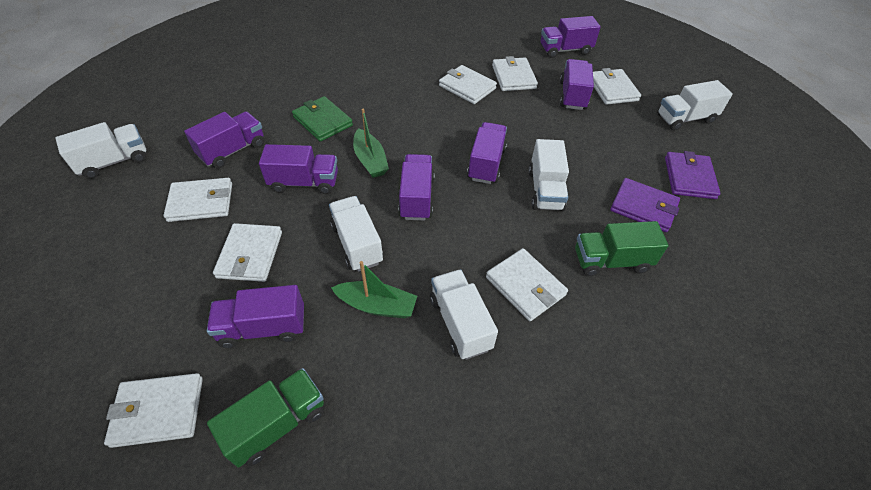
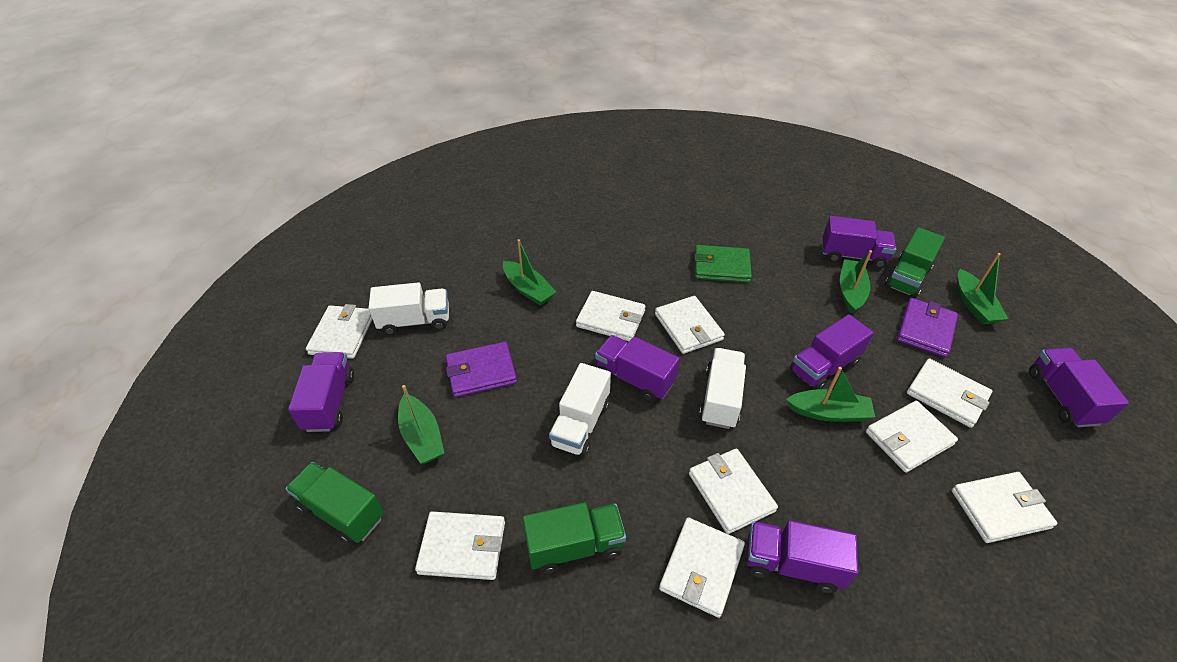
green boat: 2 -> 5
green truck: 2 -> 3
purple truck: 7 -> 6
white truck: 5 -> 3
white wallet: 7 -> 9

